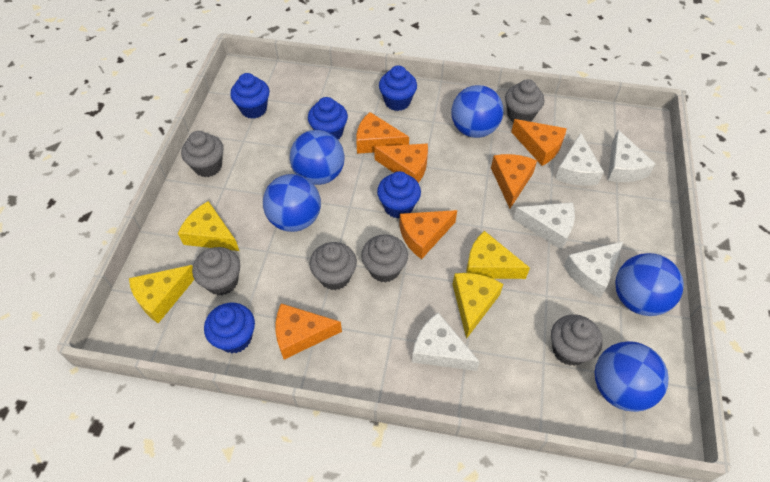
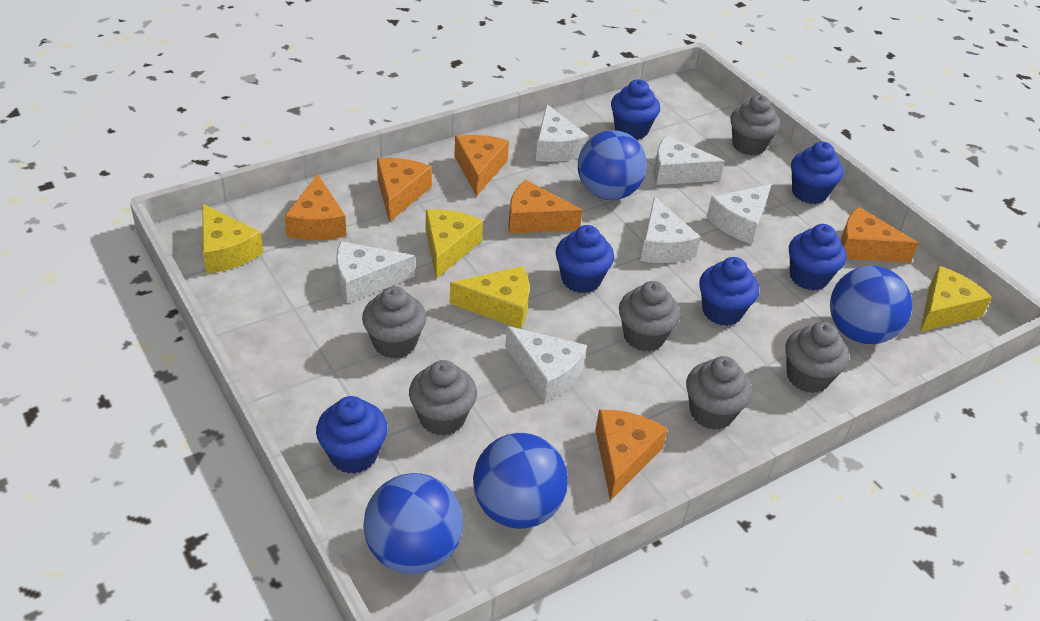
blue ball: 5 -> 4
blue cupcake: 5 -> 6
white cheese: 5 -> 6

